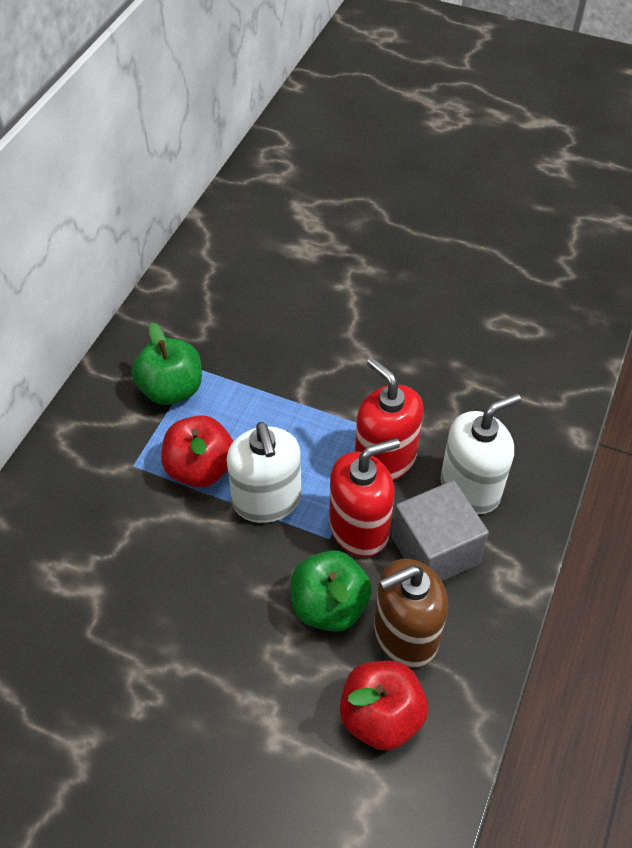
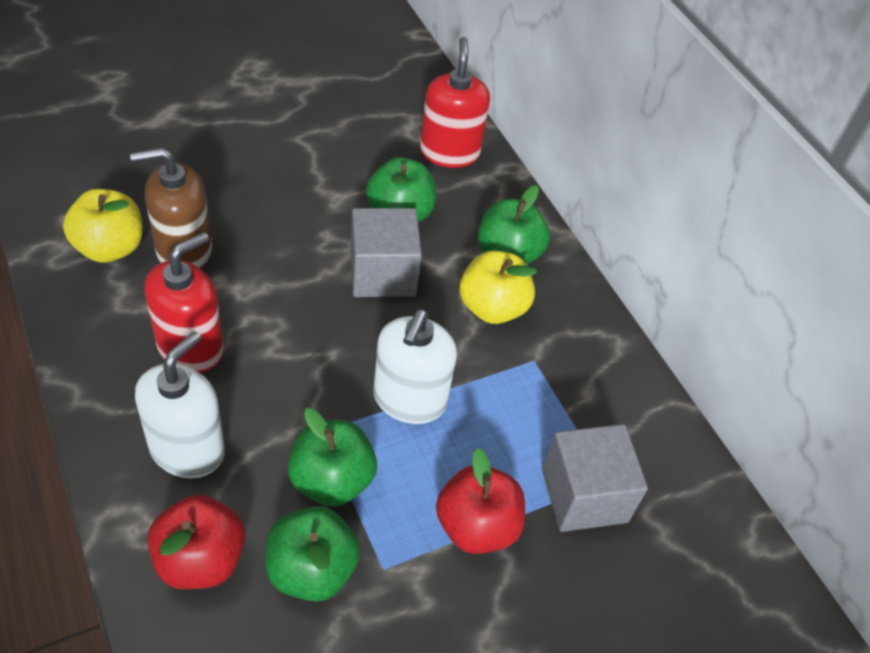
green apple: 2 -> 4
grey cube: 1 -> 2
yellow apple: 0 -> 2

